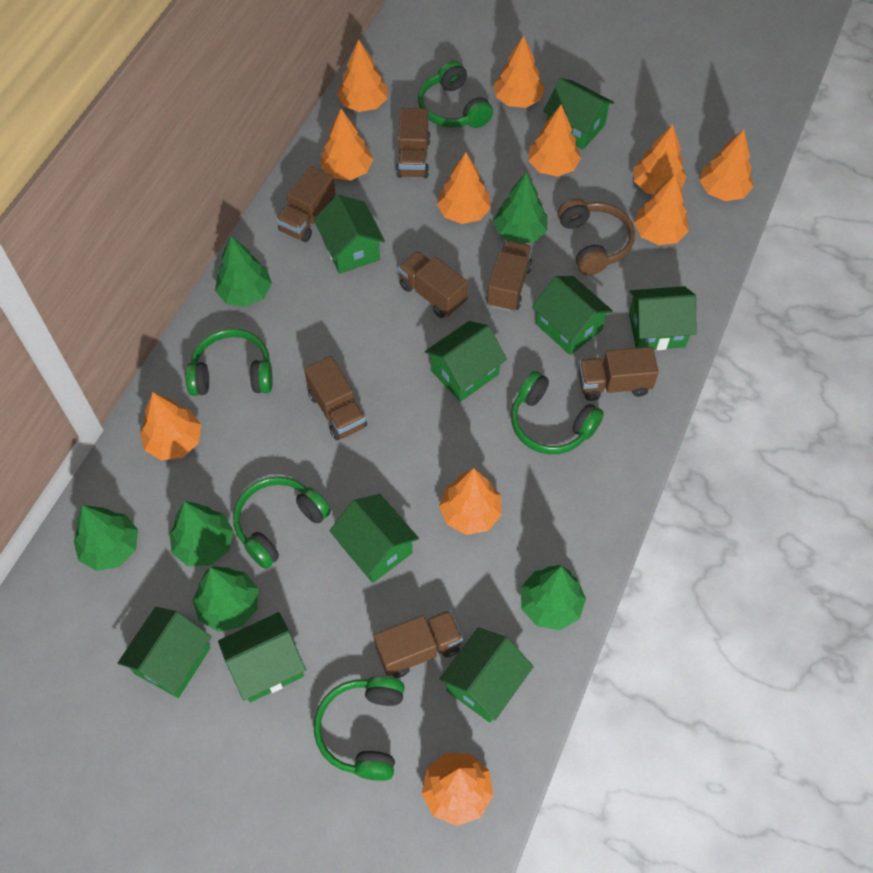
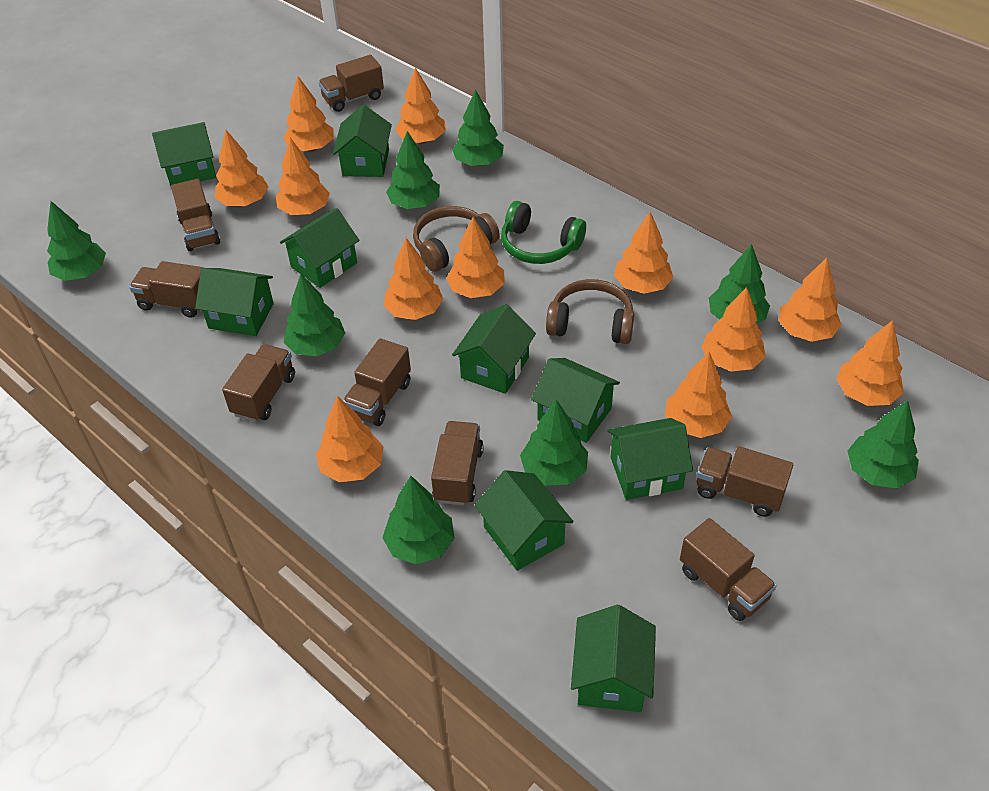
brown headphones: 1 -> 2
brown truck: 7 -> 8
green headphones: 5 -> 1
green tree: 6 -> 8
orange tree: 11 -> 12

